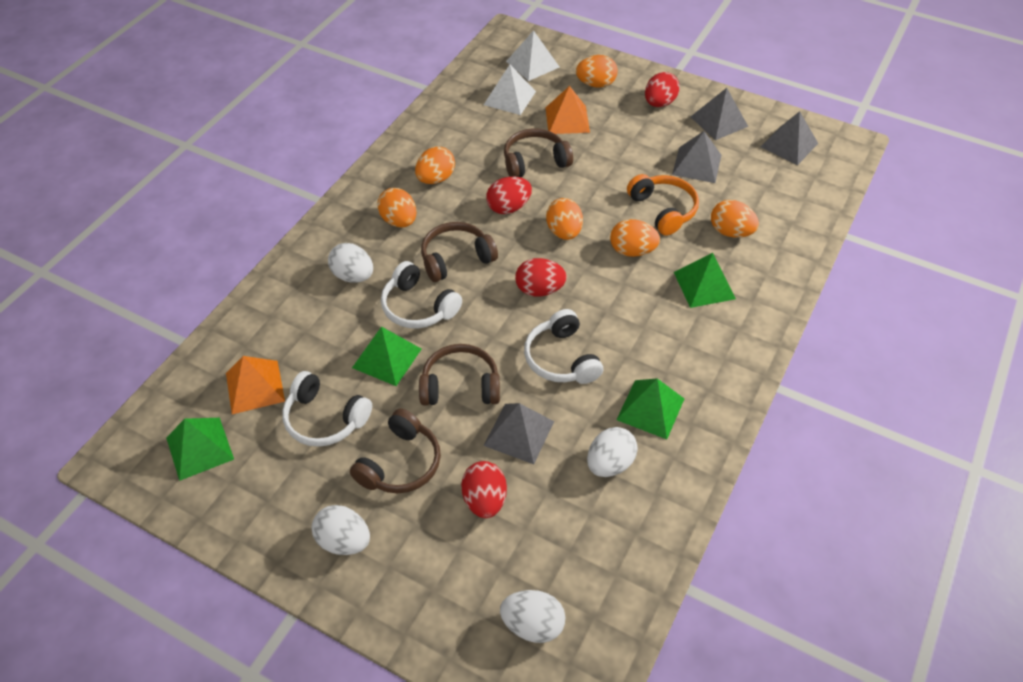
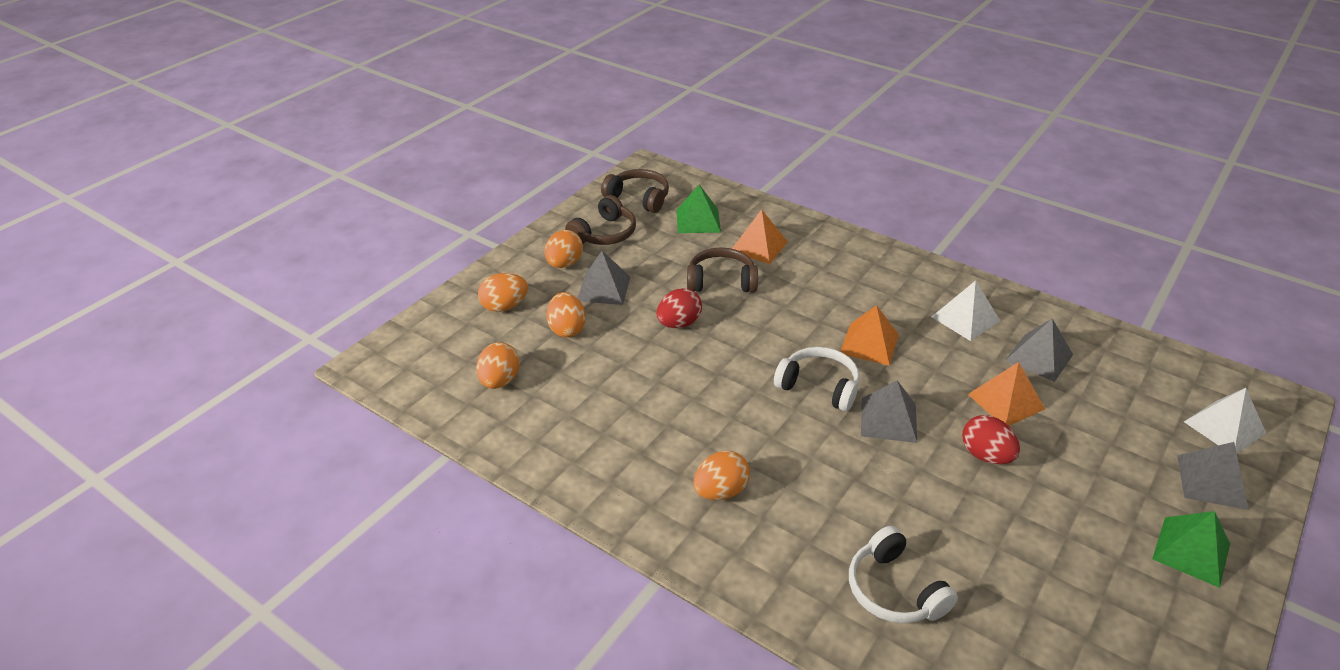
brown headphones: 4 -> 3
green pyramid: 4 -> 2
orange egg: 6 -> 5
orange headphones: 1 -> 0
orange pyramid: 2 -> 3
red egg: 4 -> 2
white egg: 4 -> 0
white headphones: 3 -> 2

